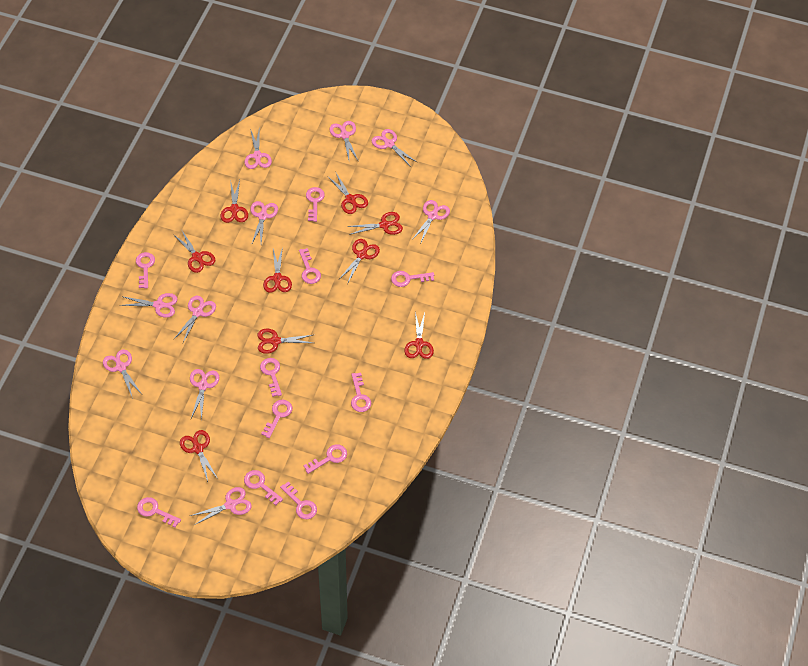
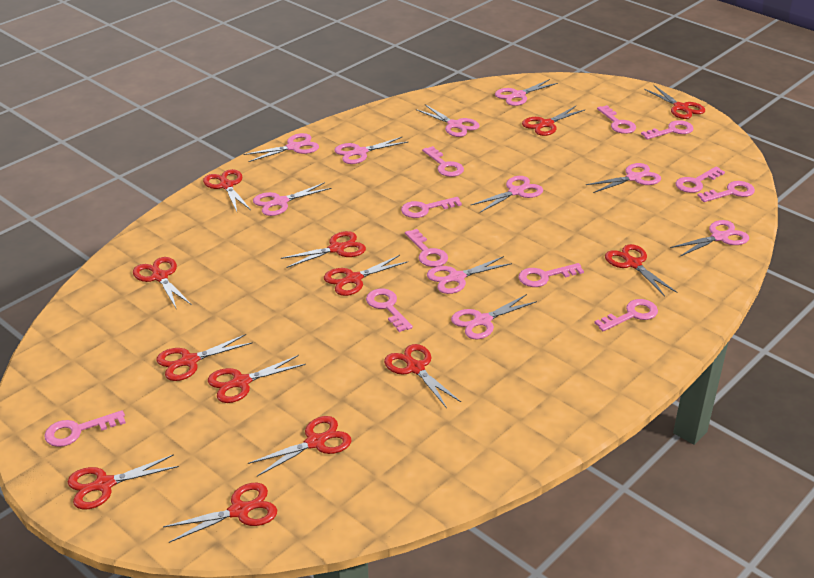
red scissors: 9 -> 13

